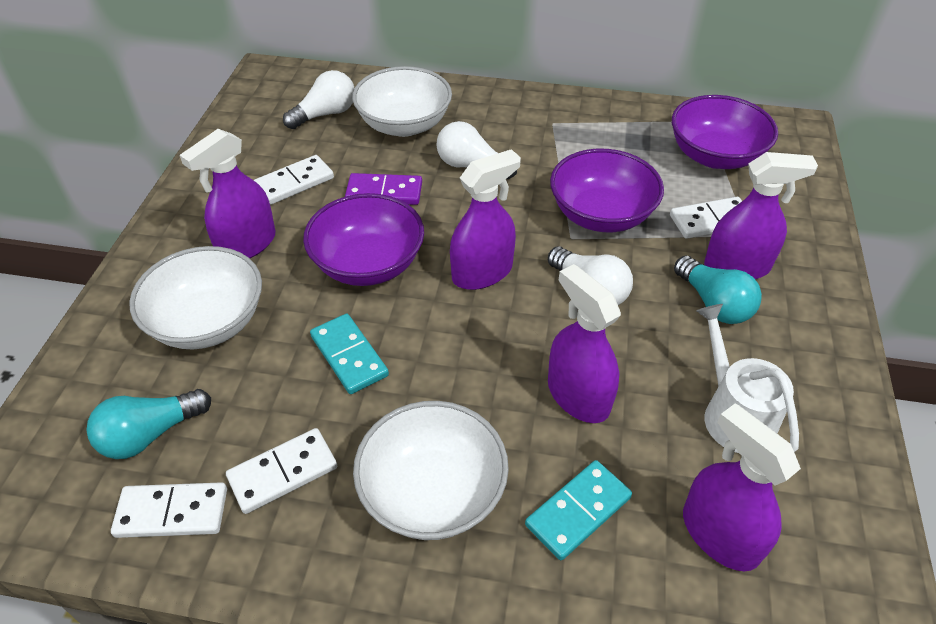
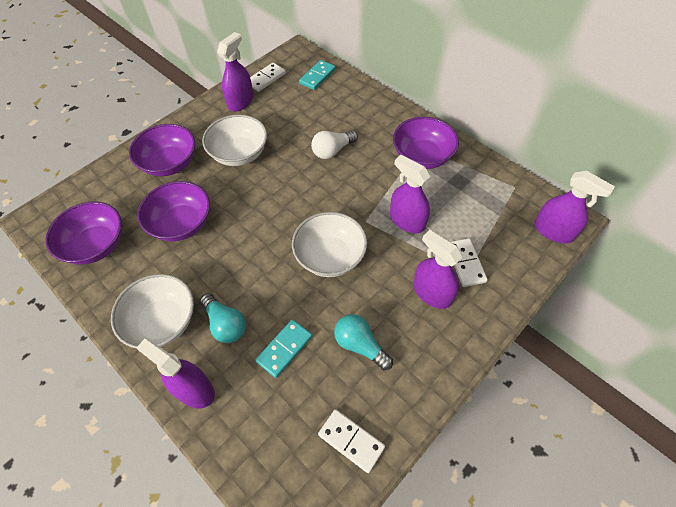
purple bowl: 3 -> 4
purple domino: 1 -> 0
white domino: 4 -> 3
white light bulb: 3 -> 1
white watering can: 1 -> 0

